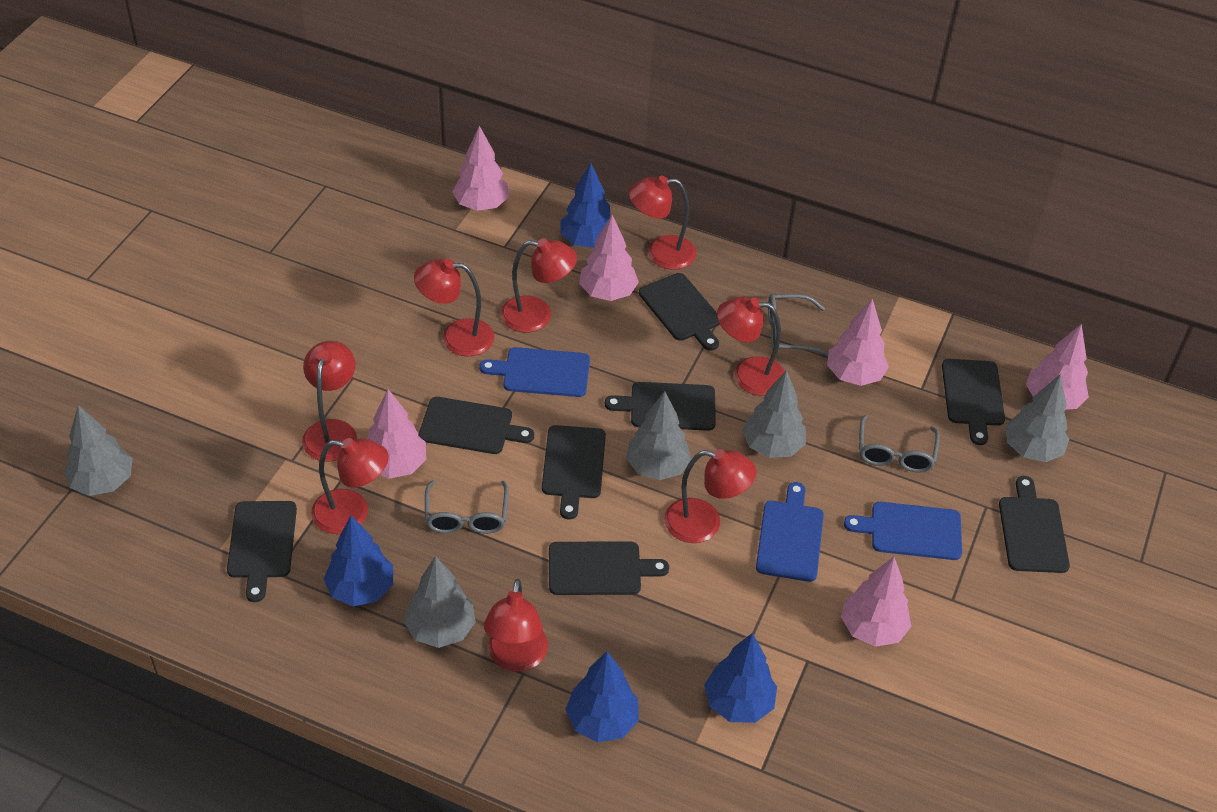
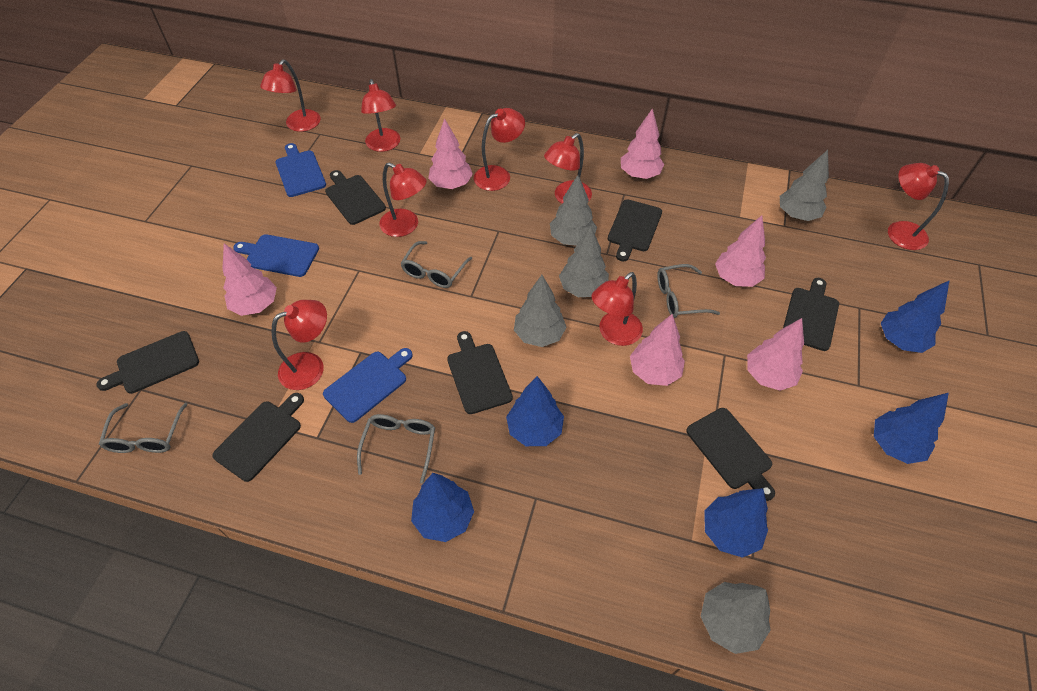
black cutting board: 8 -> 7
blue tree: 4 -> 5
grey glasses: 3 -> 4

